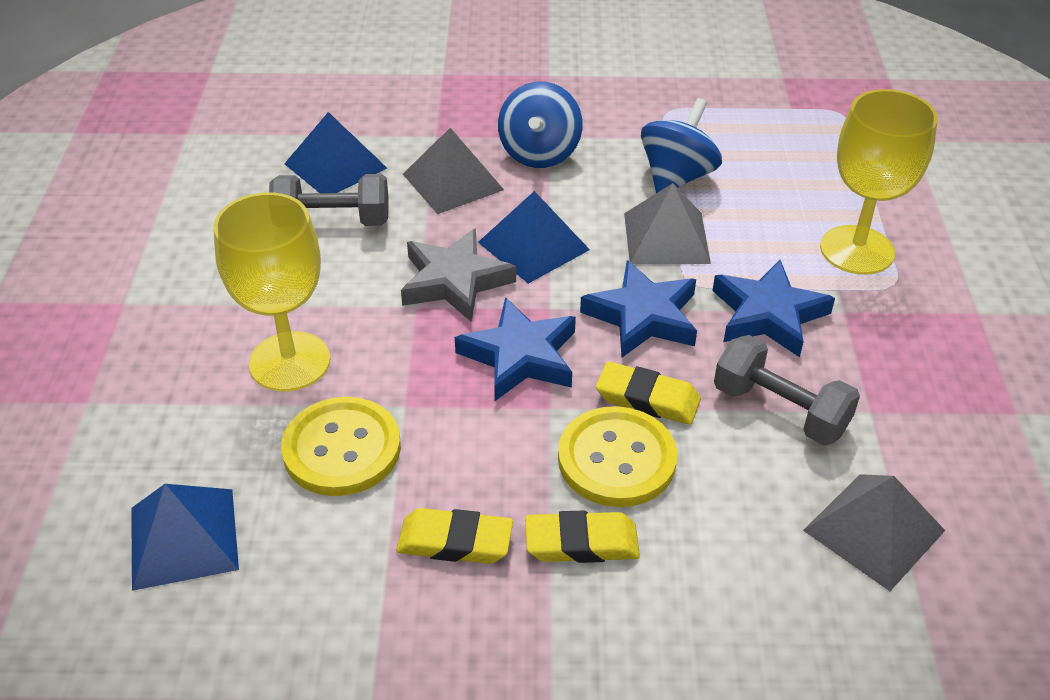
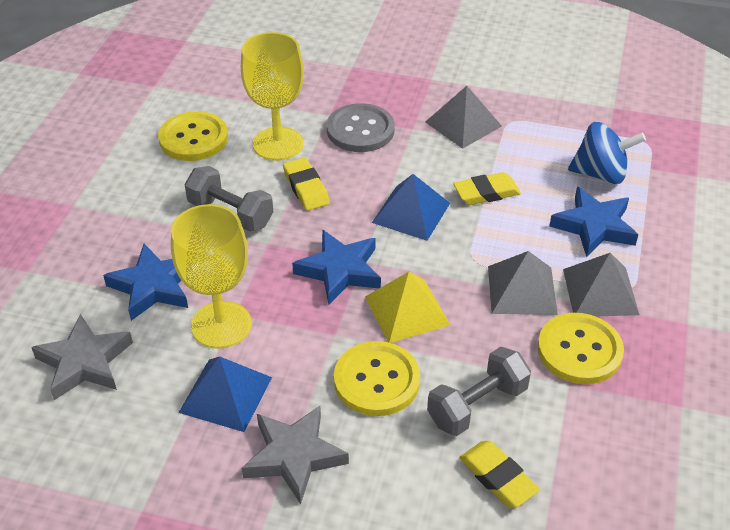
blue pyramid: 3 -> 2
blue spinning top: 2 -> 1
grey button: 0 -> 1
grey star: 1 -> 2
yellow button: 2 -> 3
yellow pyramid: 0 -> 1

